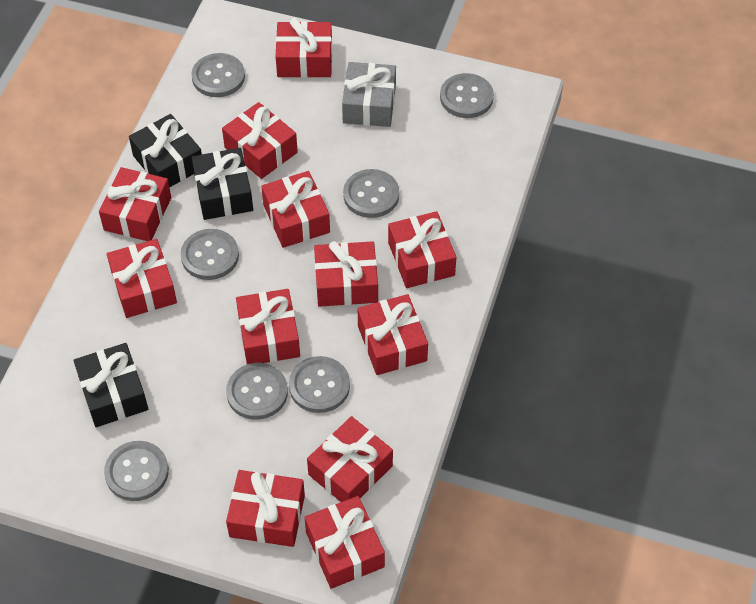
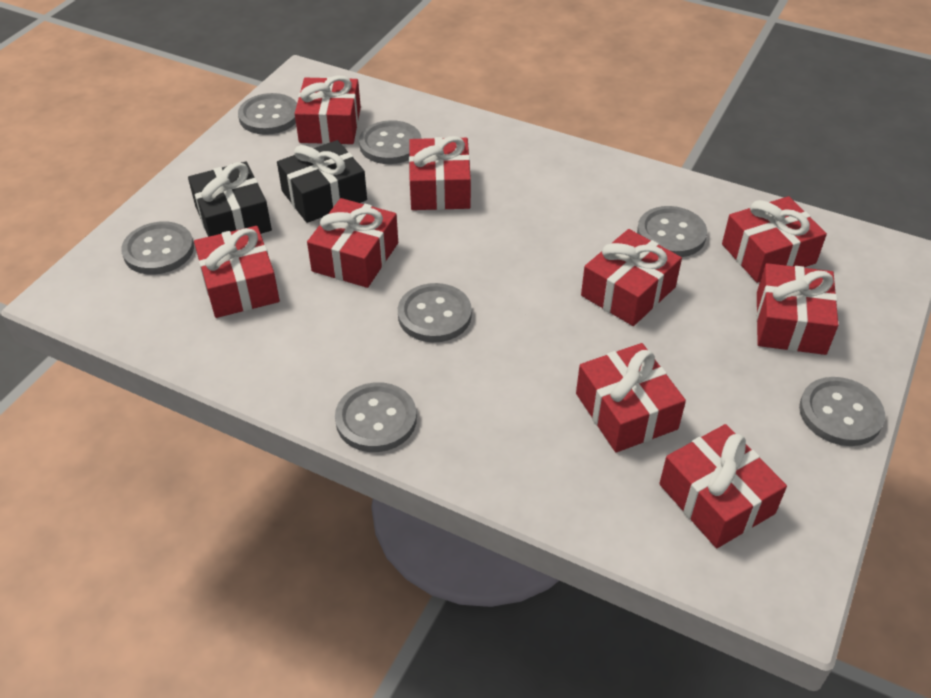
black gift: 3 -> 2
grey gift: 1 -> 0
red gift: 12 -> 9

